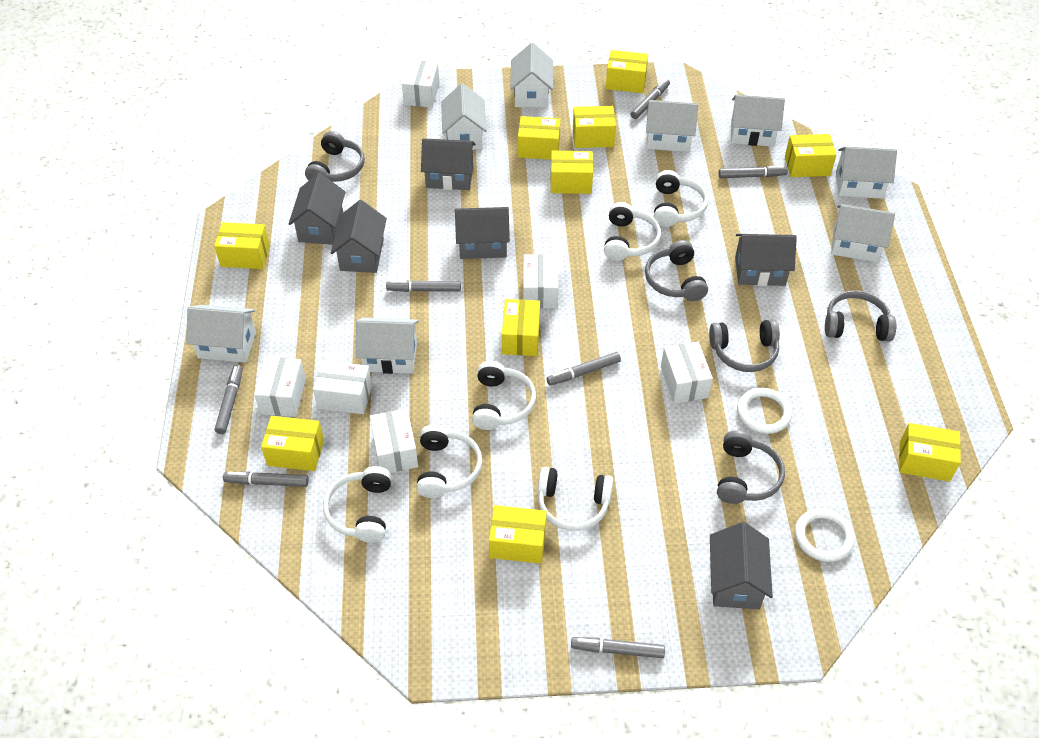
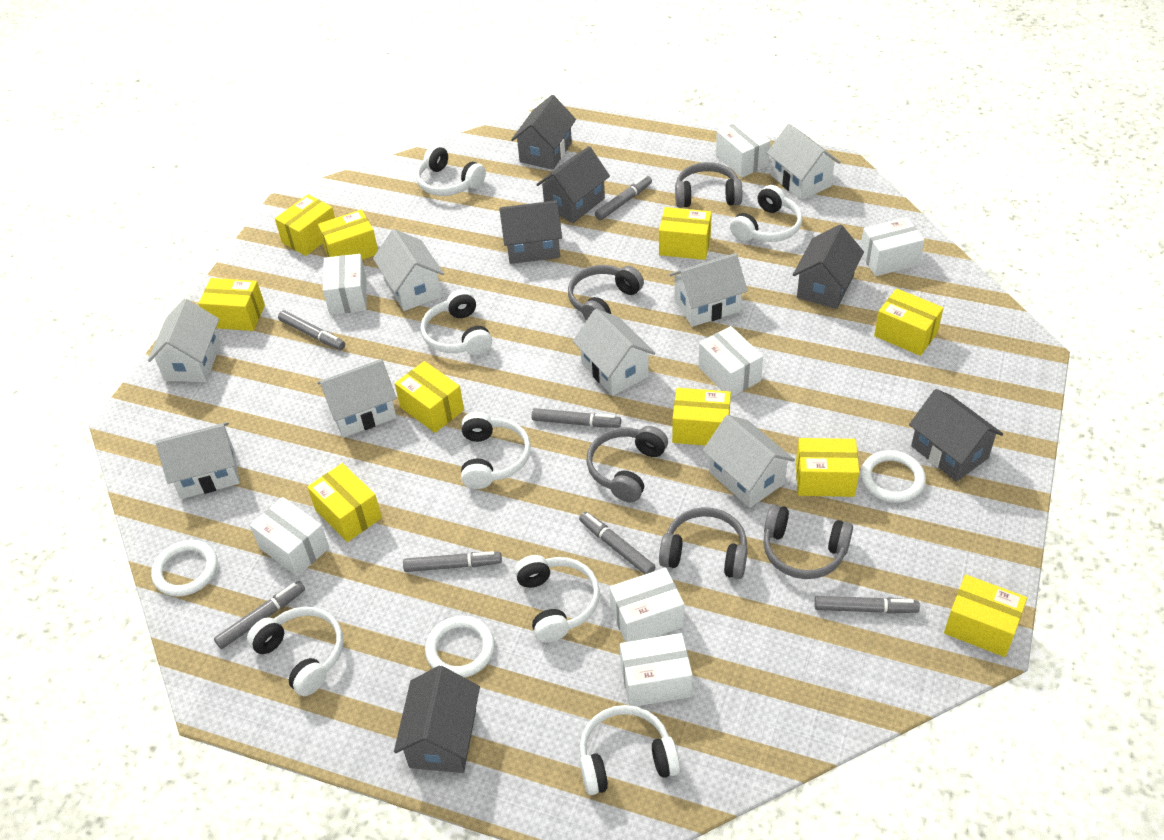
white box: 6 -> 7
white headphones: 6 -> 7
white ring: 2 -> 3

